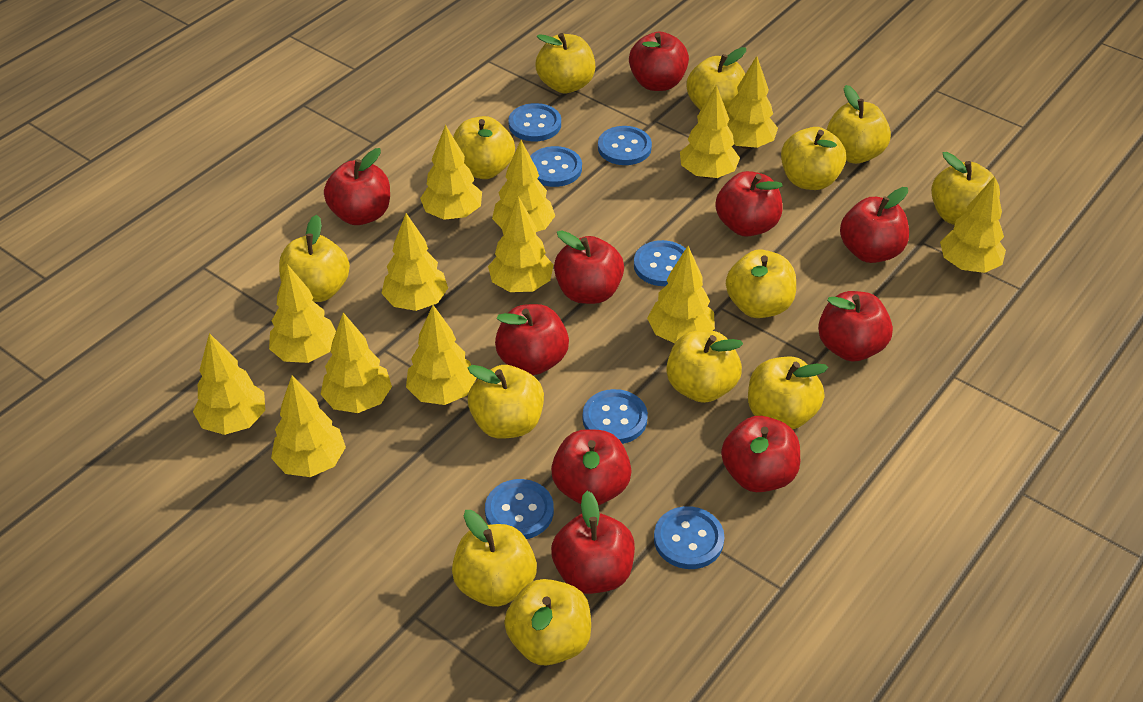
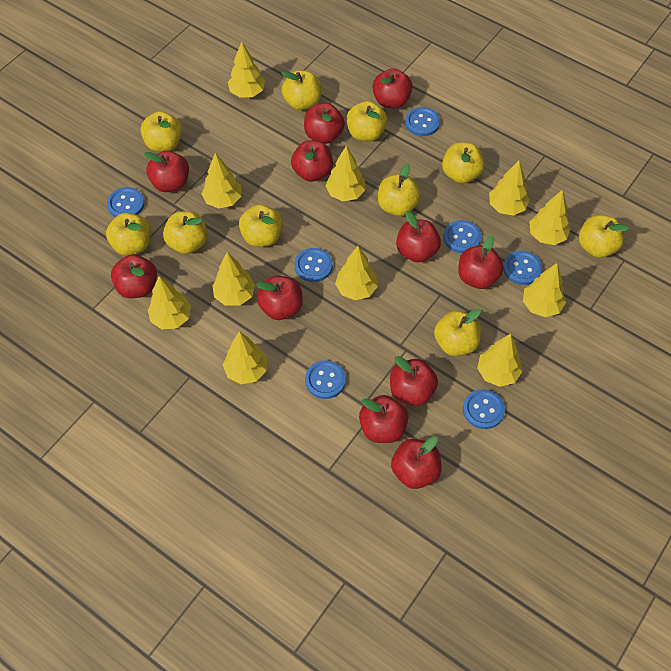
red apple: 10 -> 11
yellow apple: 13 -> 10
yellow tree: 13 -> 11

